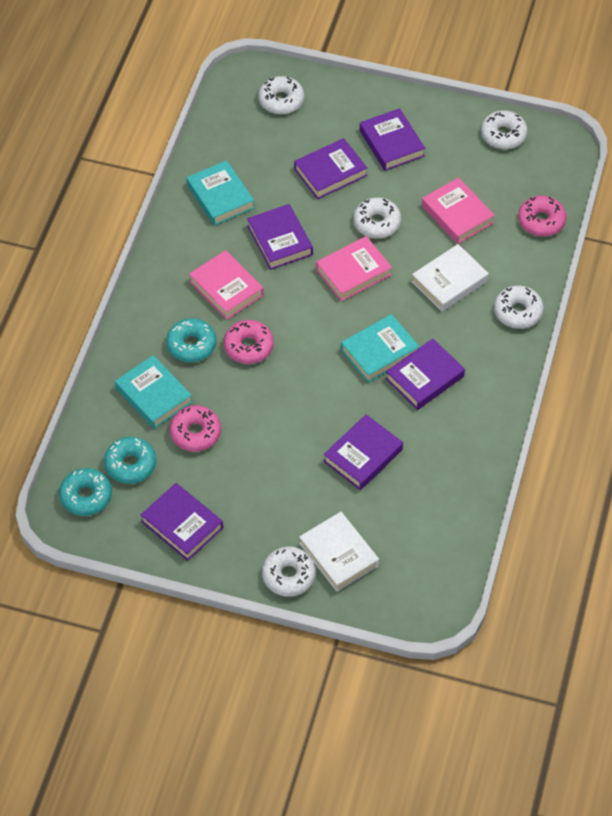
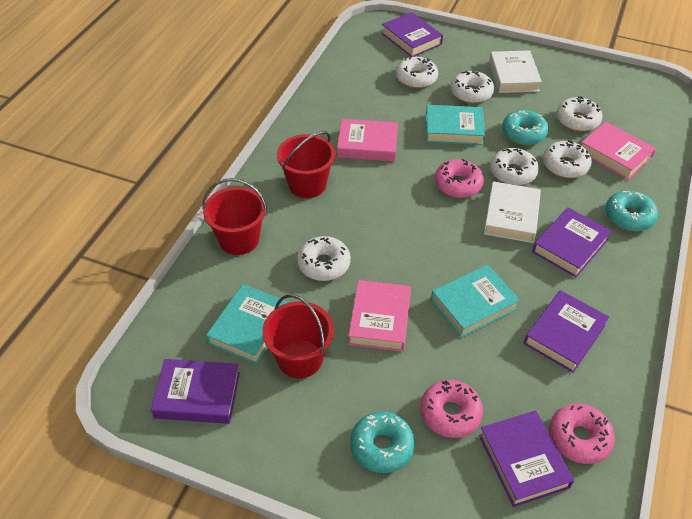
purple book: 6 -> 5
red bucket: 0 -> 3
white donut: 5 -> 6

